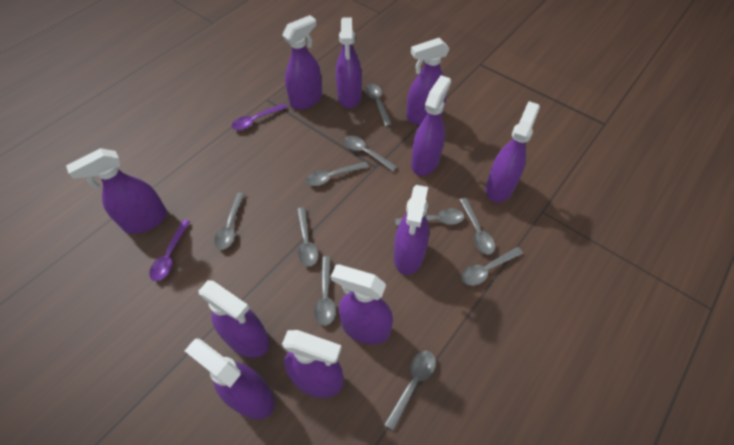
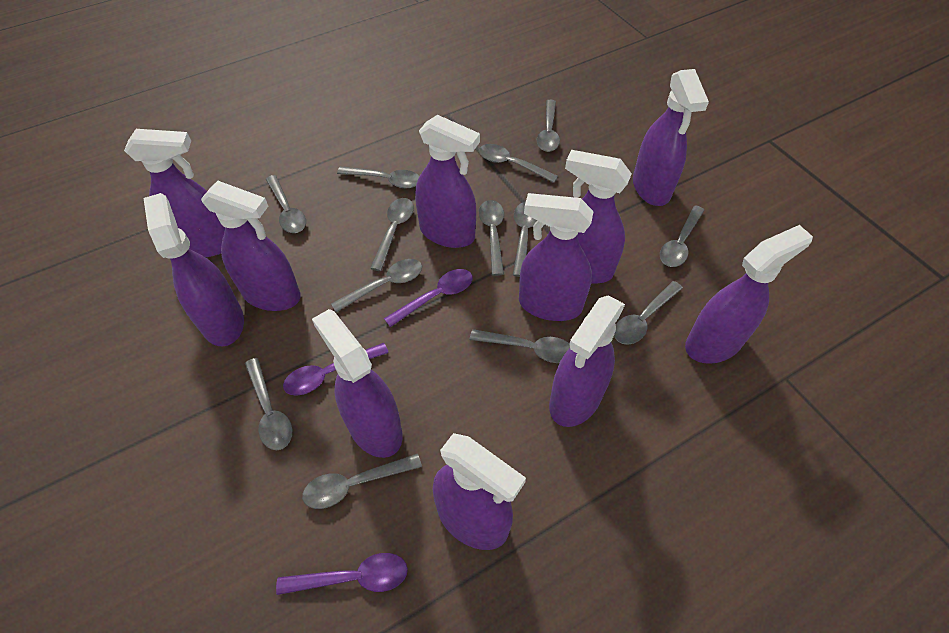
grey spoon: 10 -> 13
purple spoon: 2 -> 3

